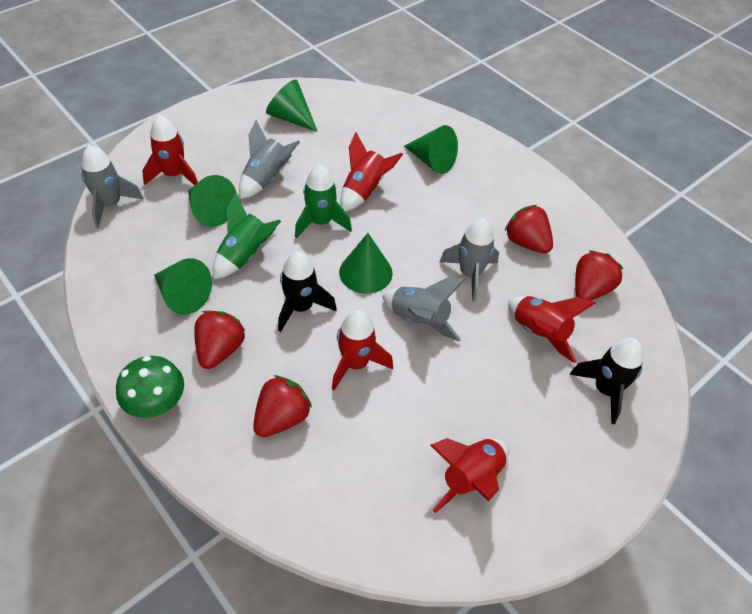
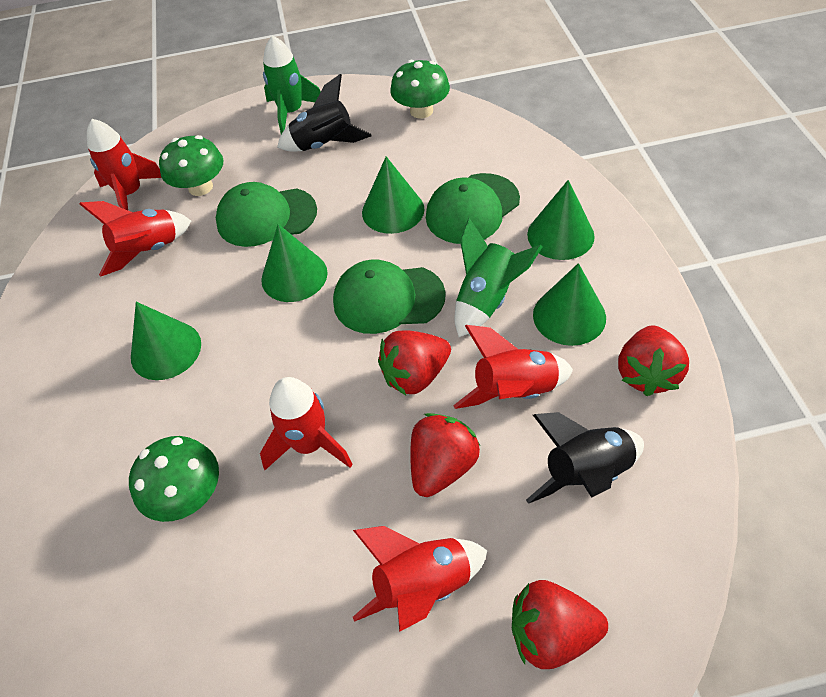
green cap: 0 -> 3
green mushroom: 1 -> 3
grey rocket: 4 -> 0

